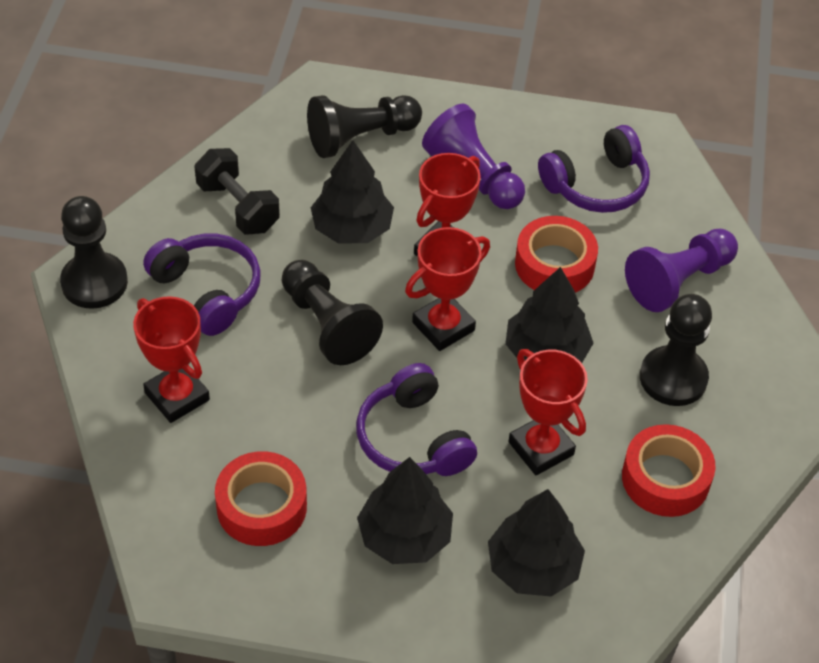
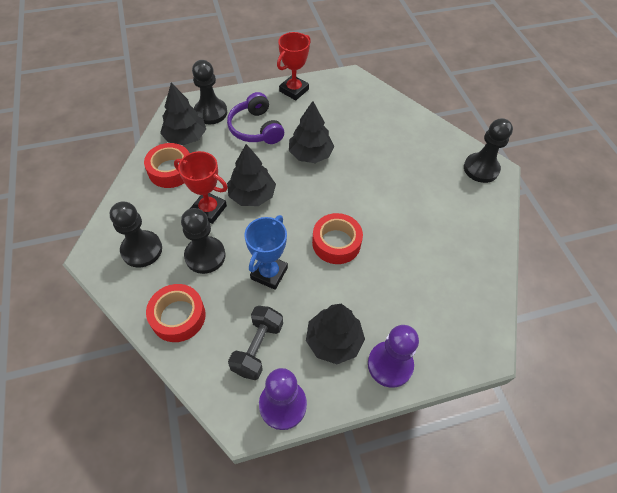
blue trophy: 0 -> 1
purple headphones: 3 -> 1
red trophy: 4 -> 2

